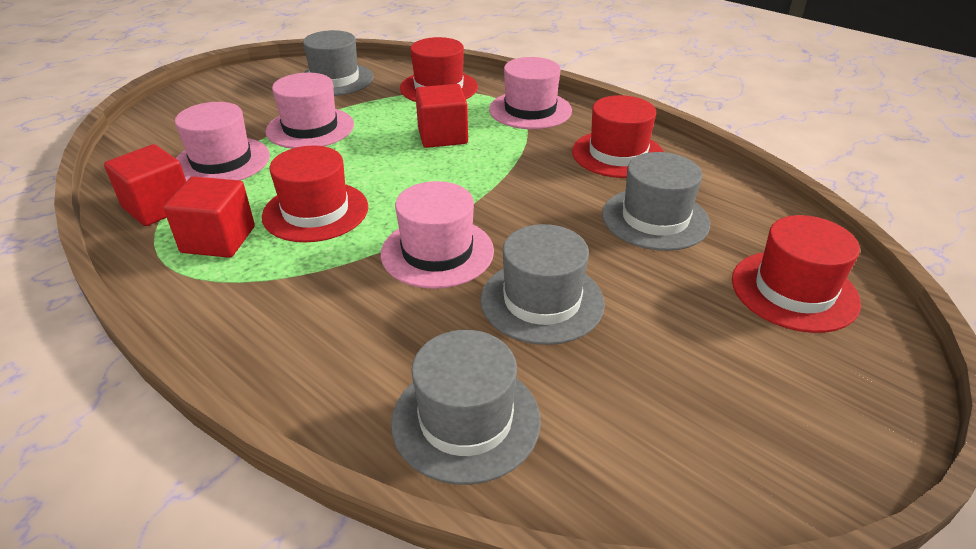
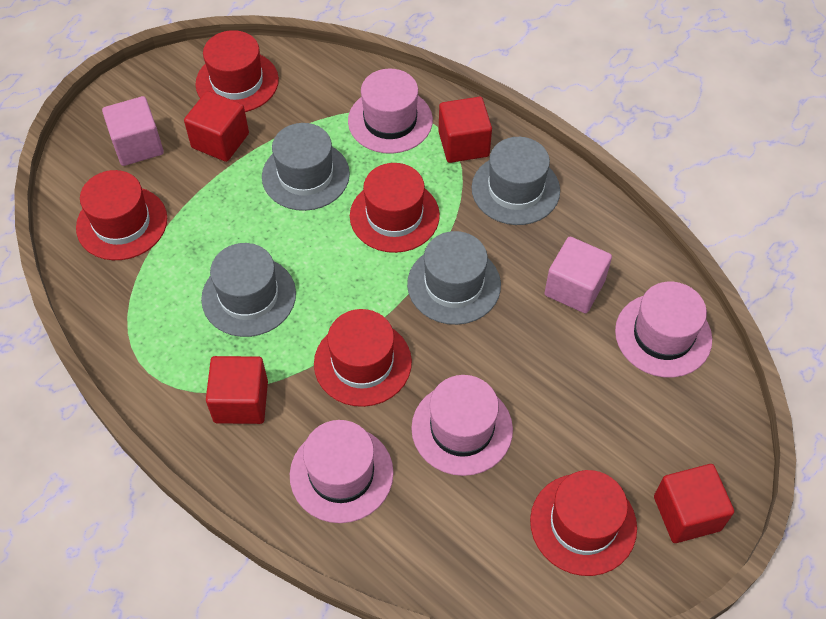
pink cube: 0 -> 2
red cube: 3 -> 4
red hat: 4 -> 5

